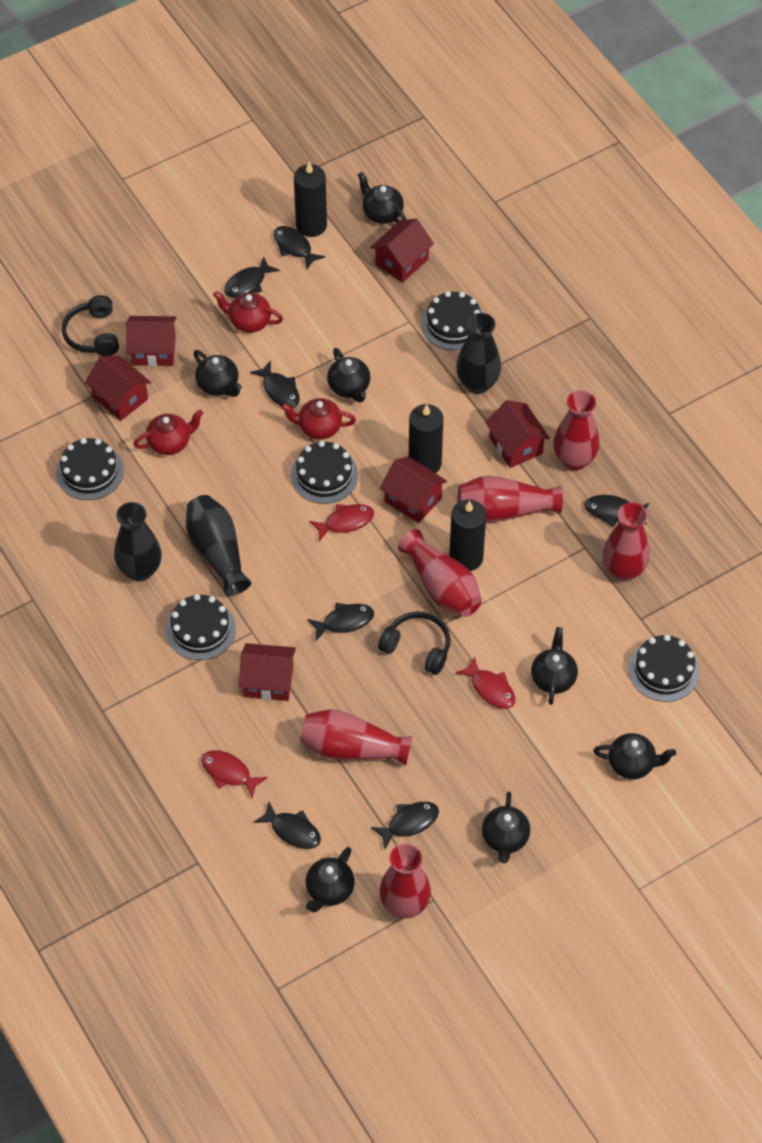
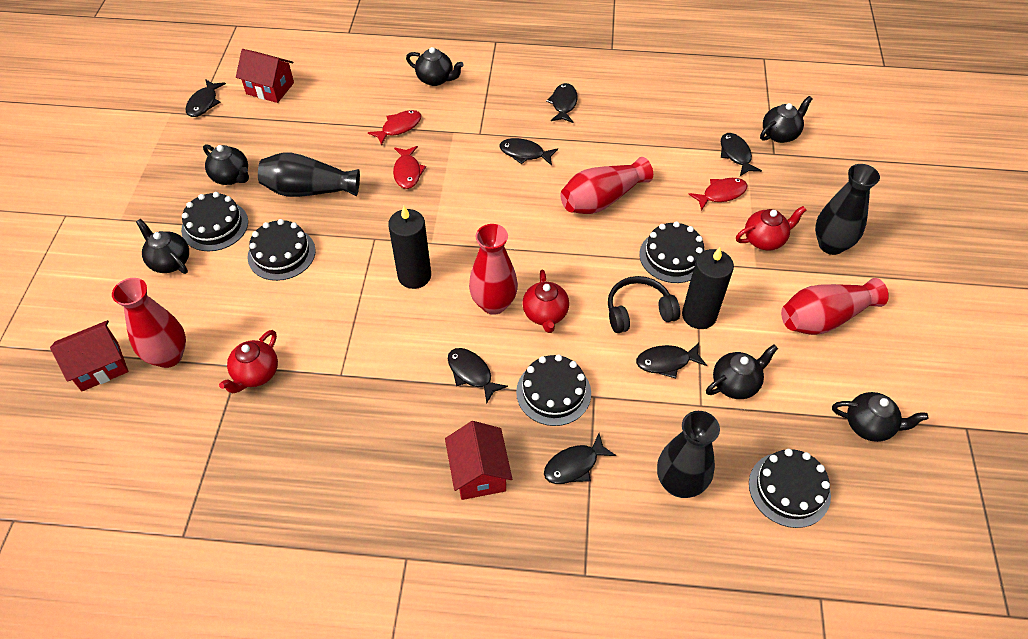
black candle: 3 -> 2
black headphones: 2 -> 1
black teapot: 7 -> 6
red house: 6 -> 3
red vase: 6 -> 4

